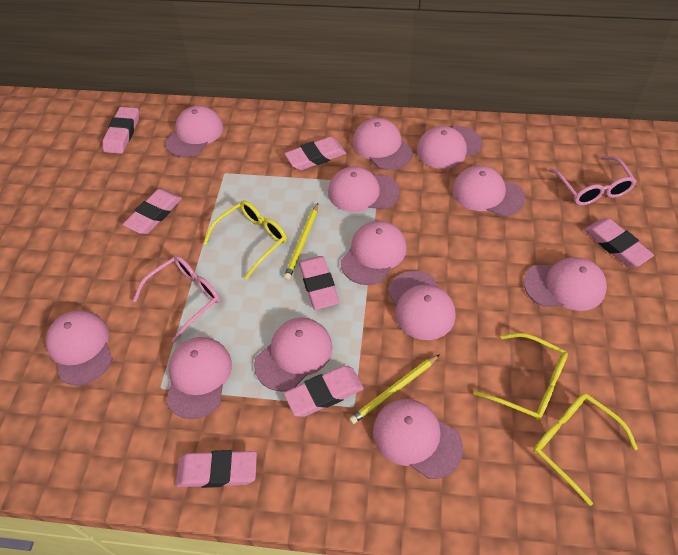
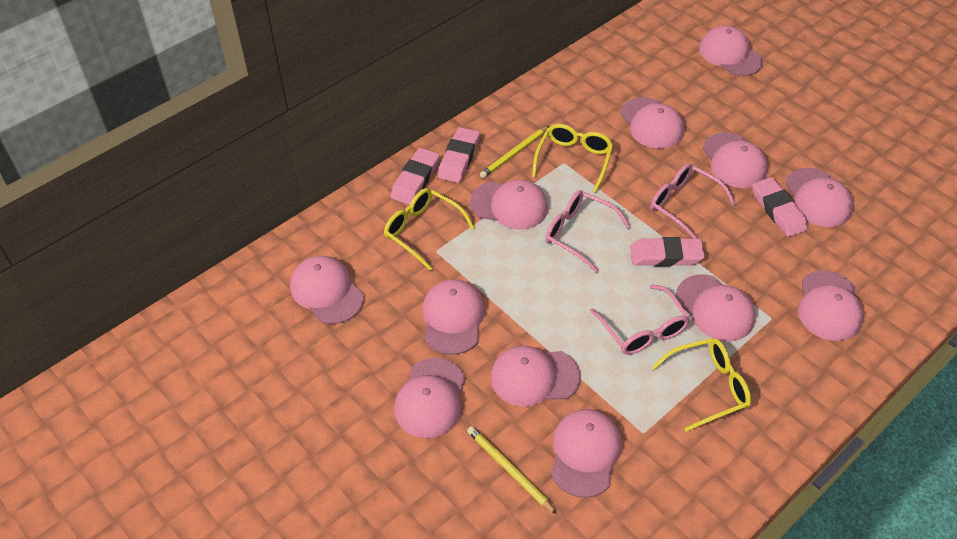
pink eraser: 7 -> 4
pink glasses: 2 -> 3

